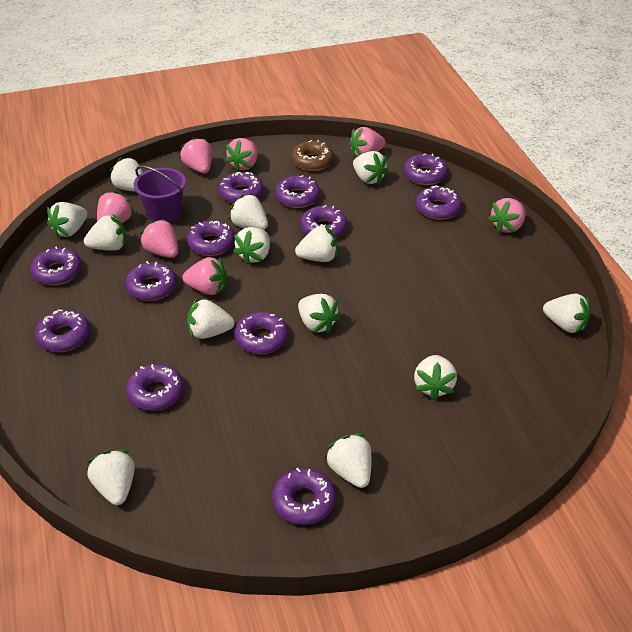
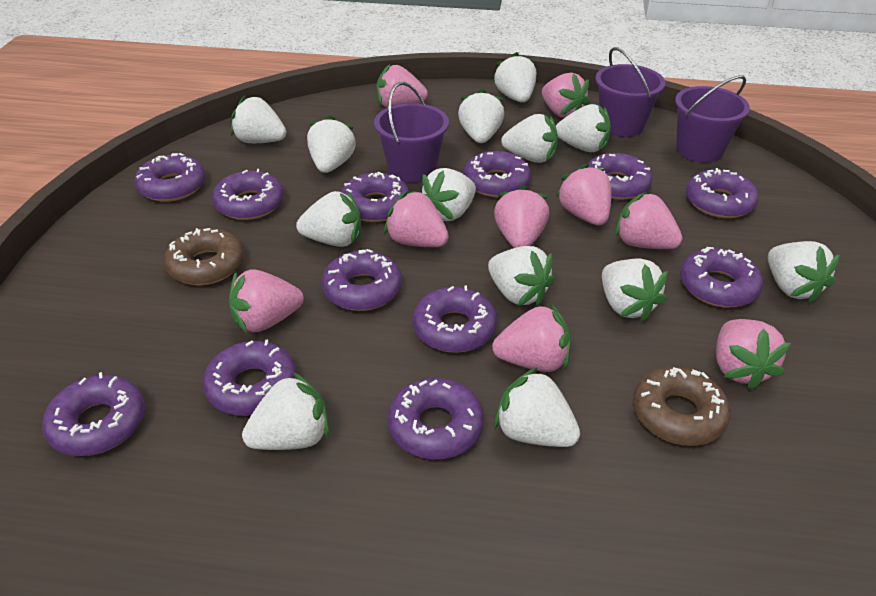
brown donut: 1 -> 2
pink strawberry: 7 -> 9
purple bucket: 1 -> 3

